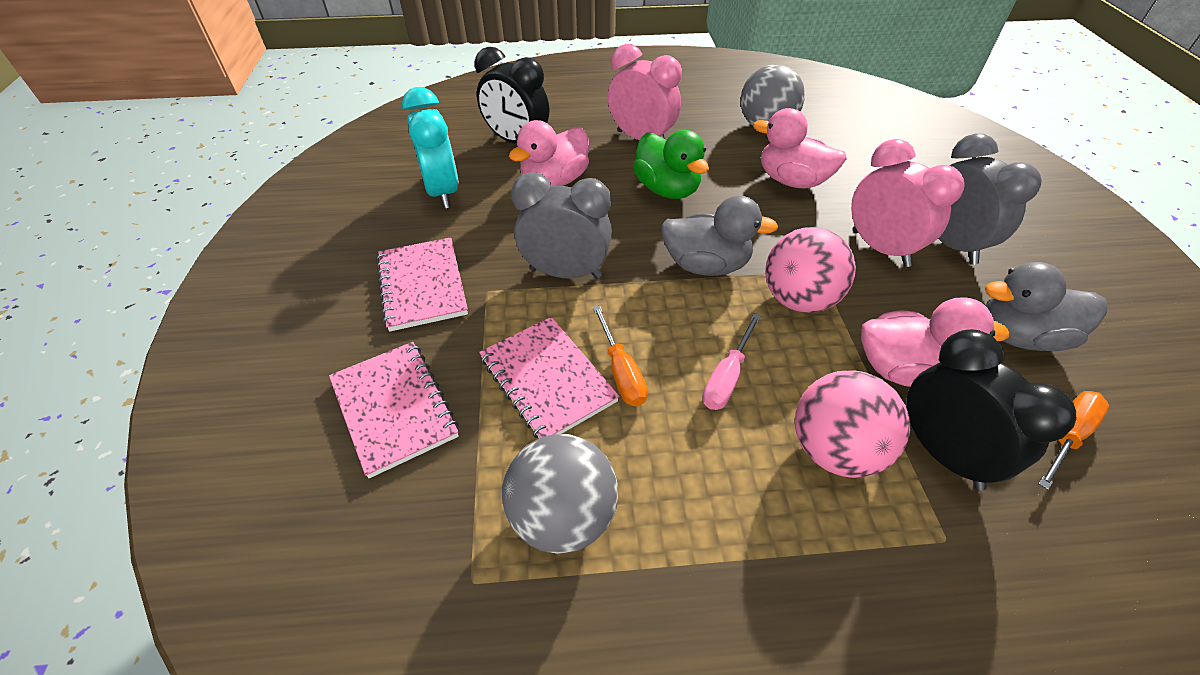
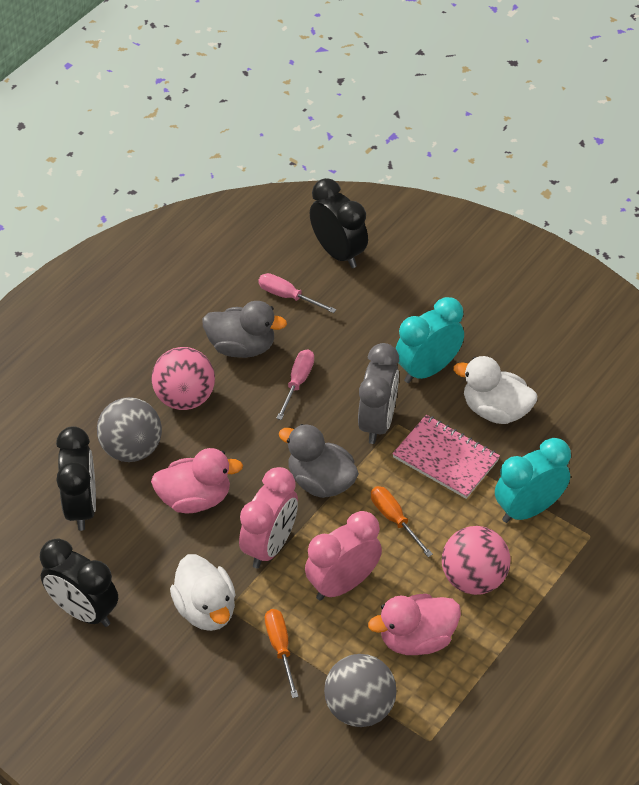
black clock: 2 -> 3
green duck: 1 -> 0
grey clock: 2 -> 1
pink duck: 3 -> 2
pink notebook: 3 -> 1
pink screwdriver: 1 -> 2
turquoise clock: 1 -> 2
white duck: 0 -> 2

